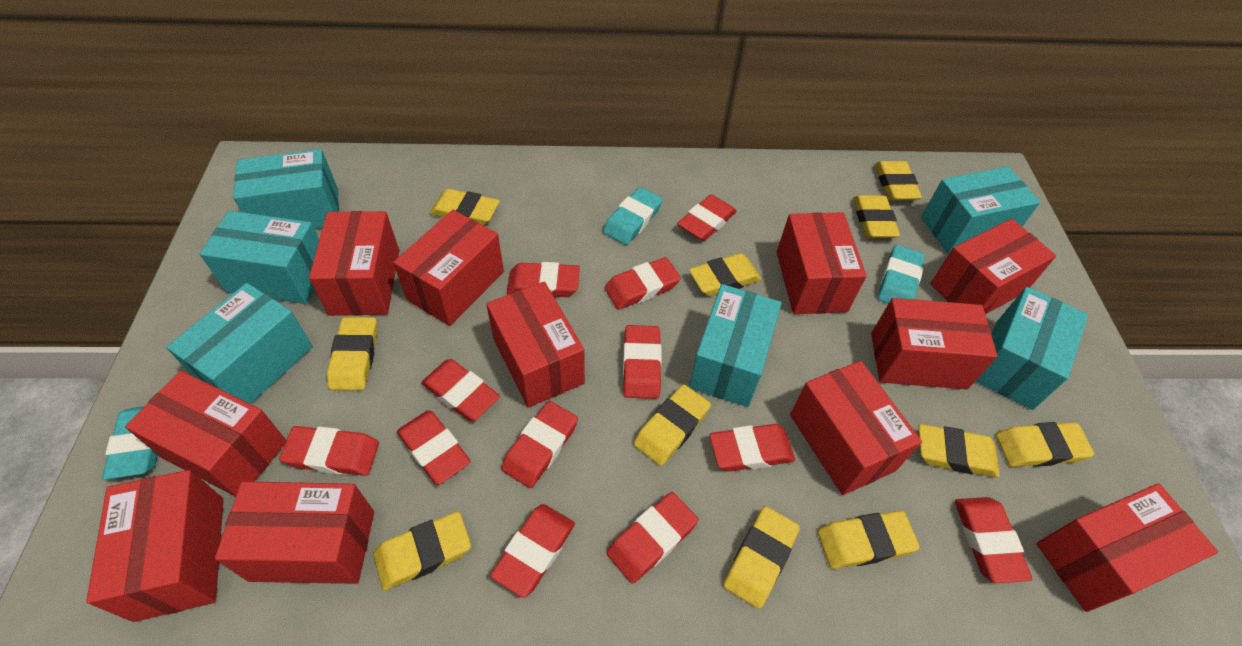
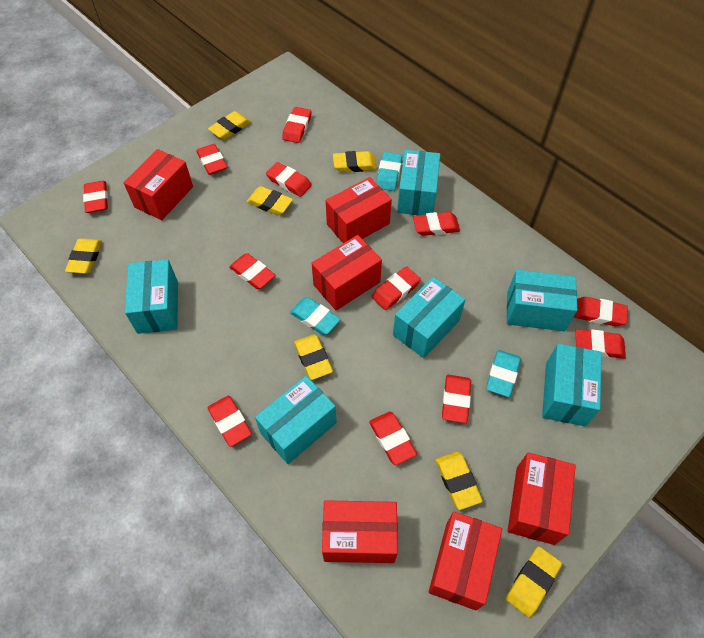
red box: 11 -> 6
yellow eraser: 11 -> 7

